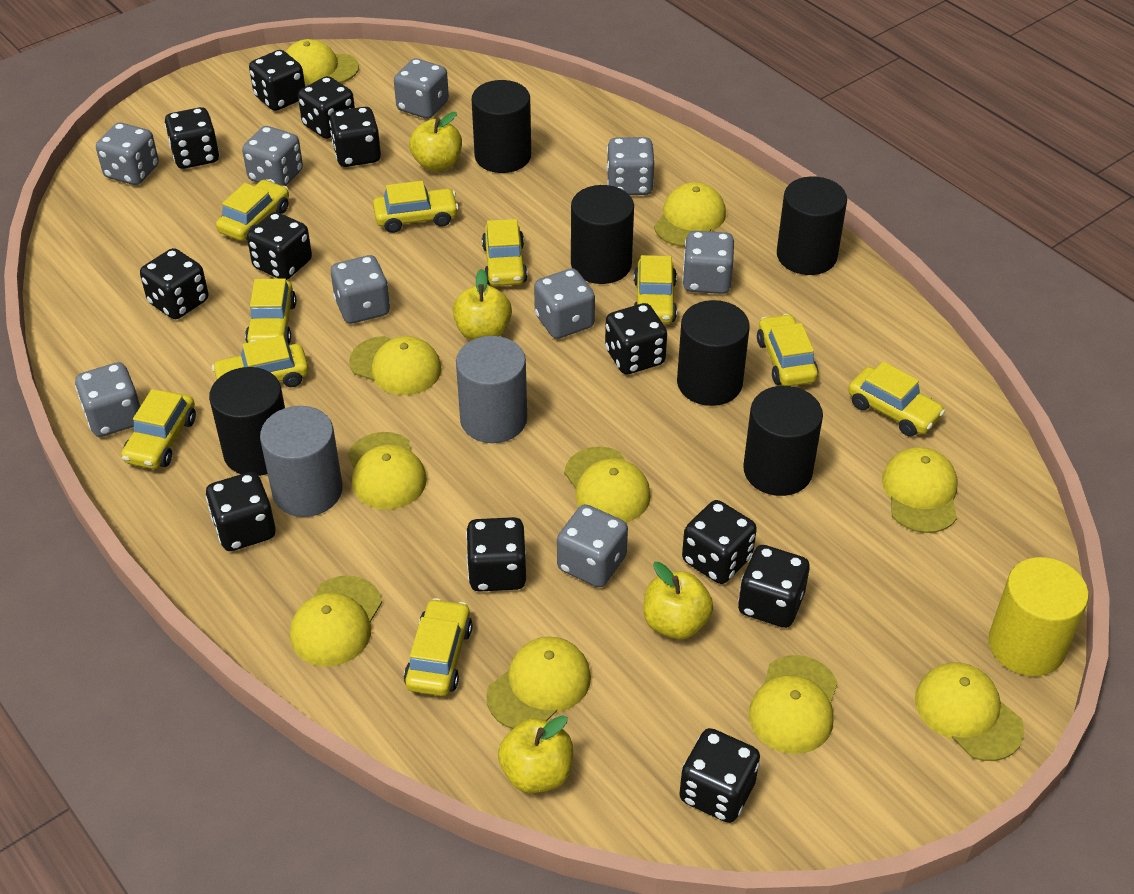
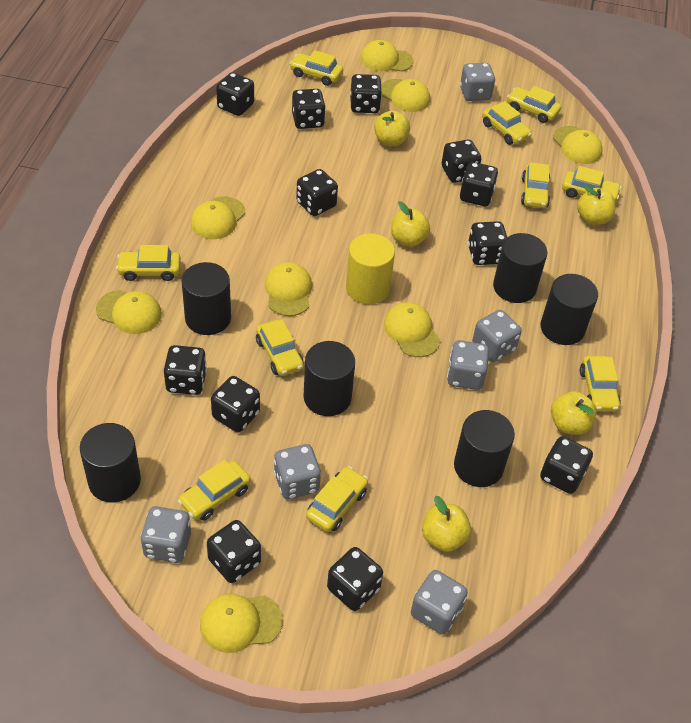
grey cylinder: 2 -> 0
grey dice: 9 -> 6
yellow apple: 4 -> 5
yellow cap: 10 -> 8

